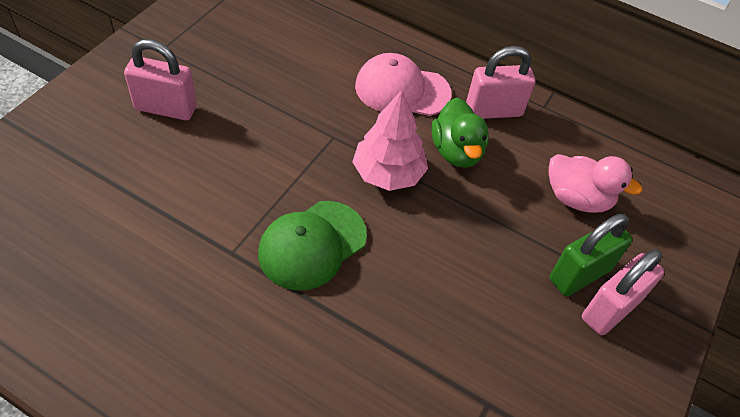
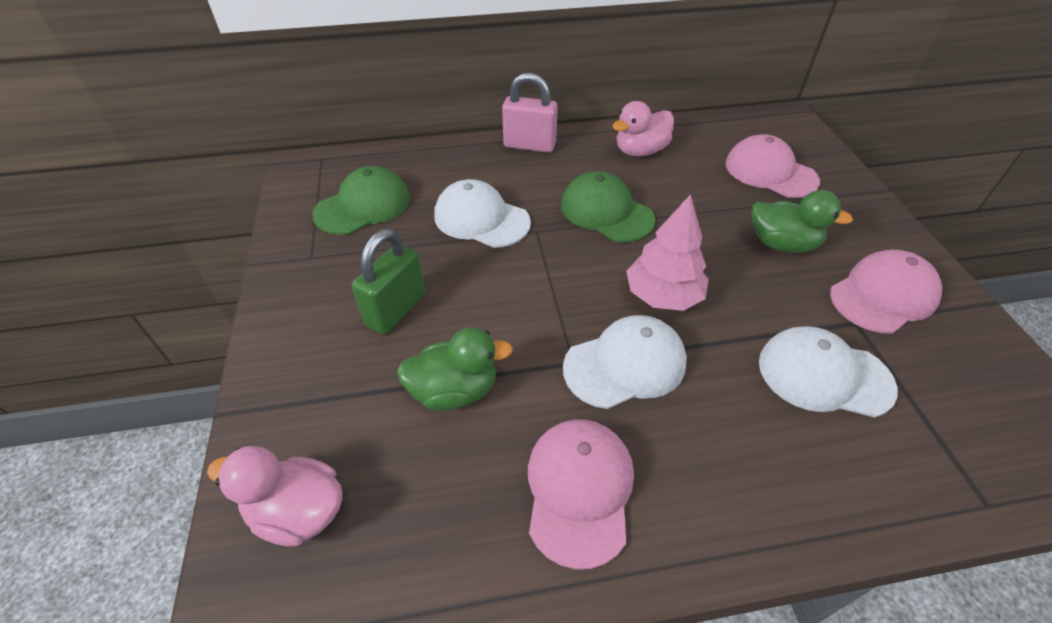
green cap: 1 -> 2
green duck: 1 -> 2
pink cap: 1 -> 3
pink duck: 1 -> 2
pink padlock: 3 -> 1
white cap: 0 -> 3

